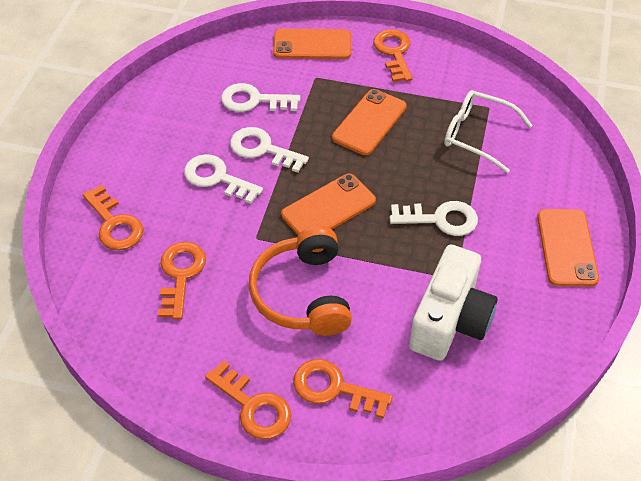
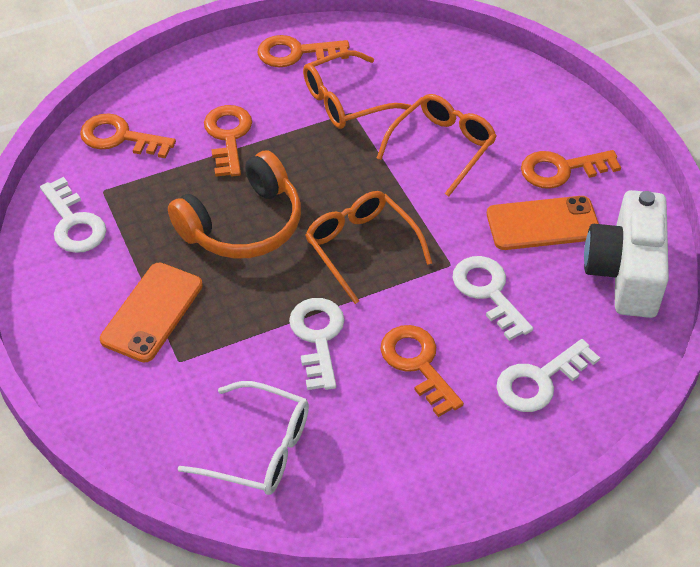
orange glasses: 0 -> 3
orange phone: 4 -> 2

